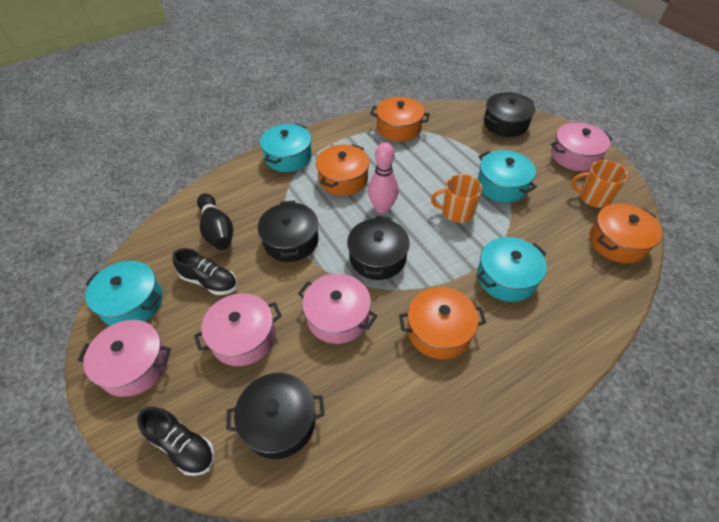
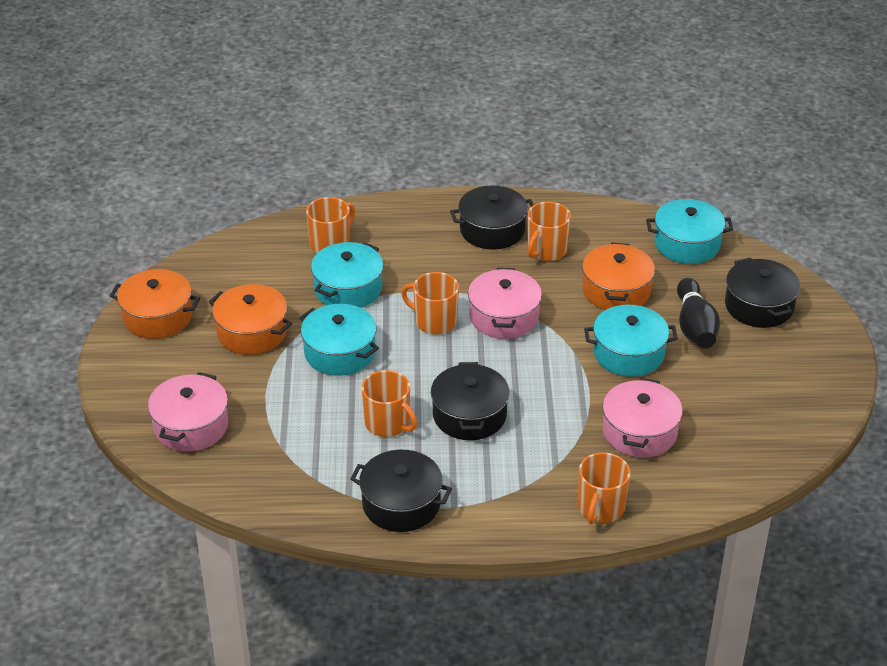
black shoe: 2 -> 0
orange mug: 2 -> 5
orange pot: 4 -> 3
pink bowling pin: 1 -> 0
pink pot: 4 -> 3

